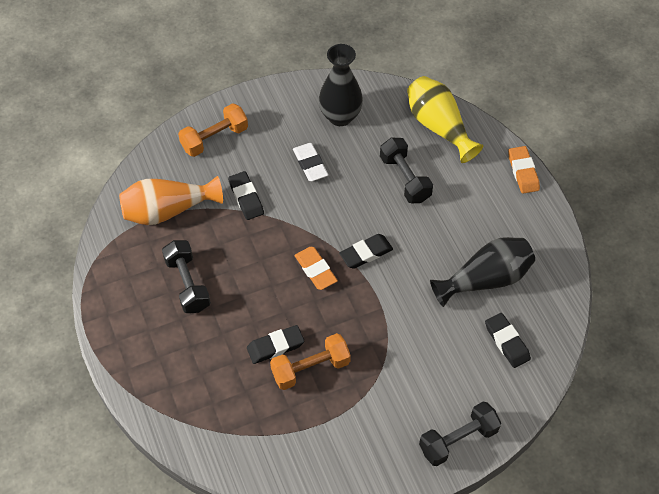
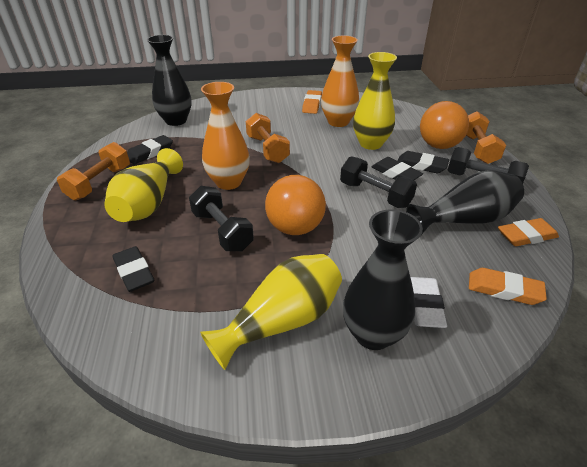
black vase: 2 -> 3
orange ball: 0 -> 2
orange dumbbell: 2 -> 3
orange eraser: 2 -> 3
orange vase: 1 -> 2
yellow vase: 1 -> 3

